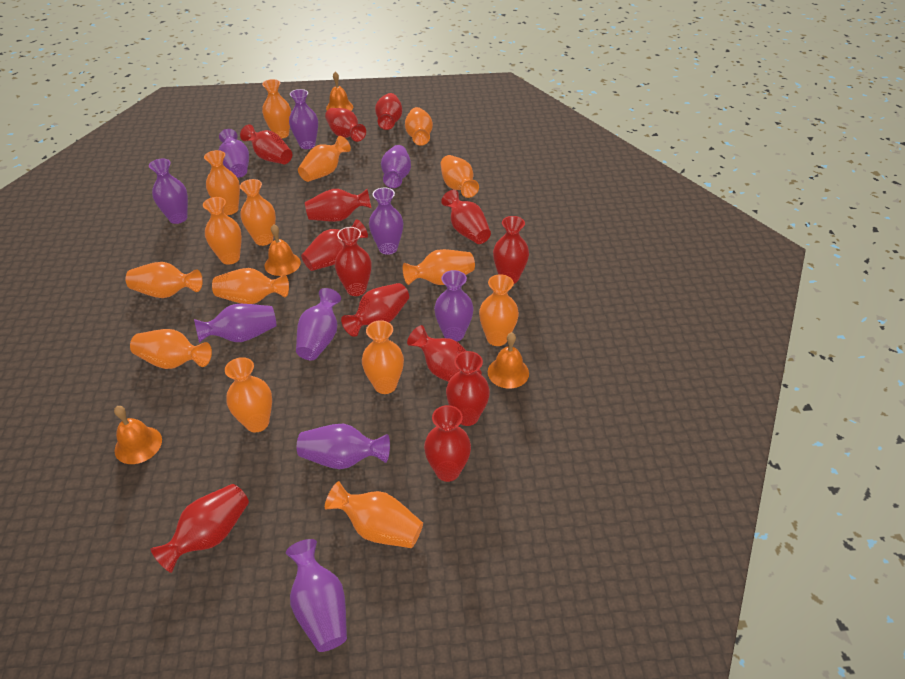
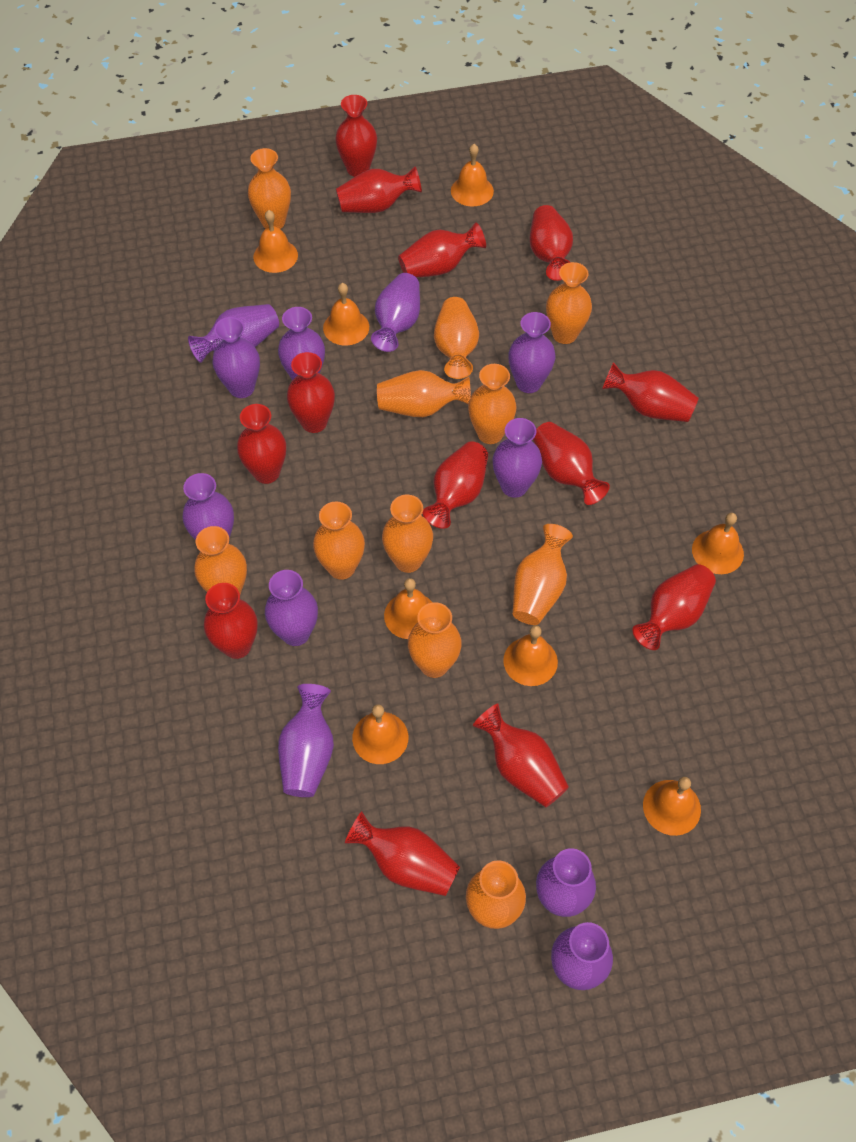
orange bell: 4 -> 8
orange vase: 15 -> 11
purple vase: 10 -> 11

